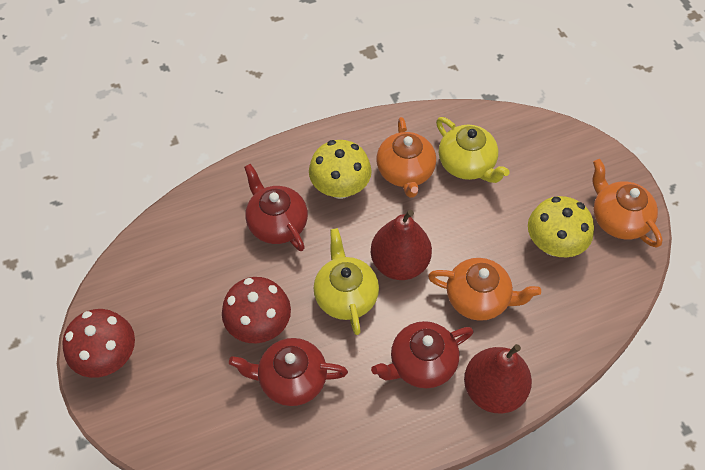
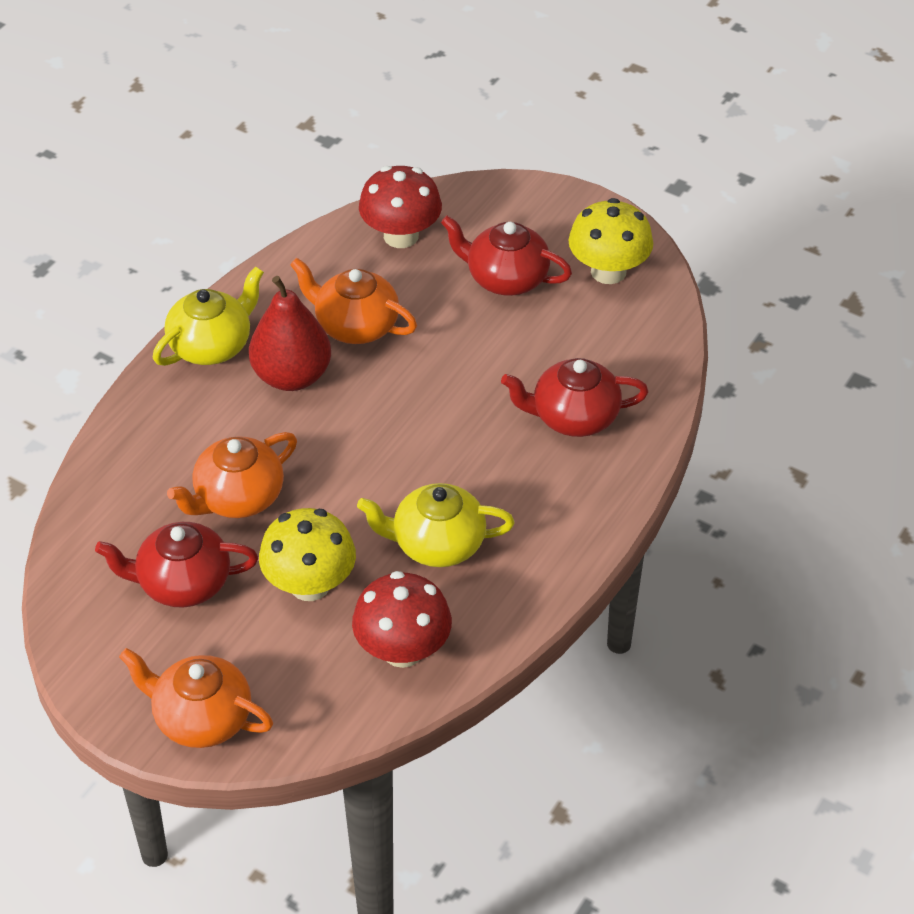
red pear: 2 -> 1

